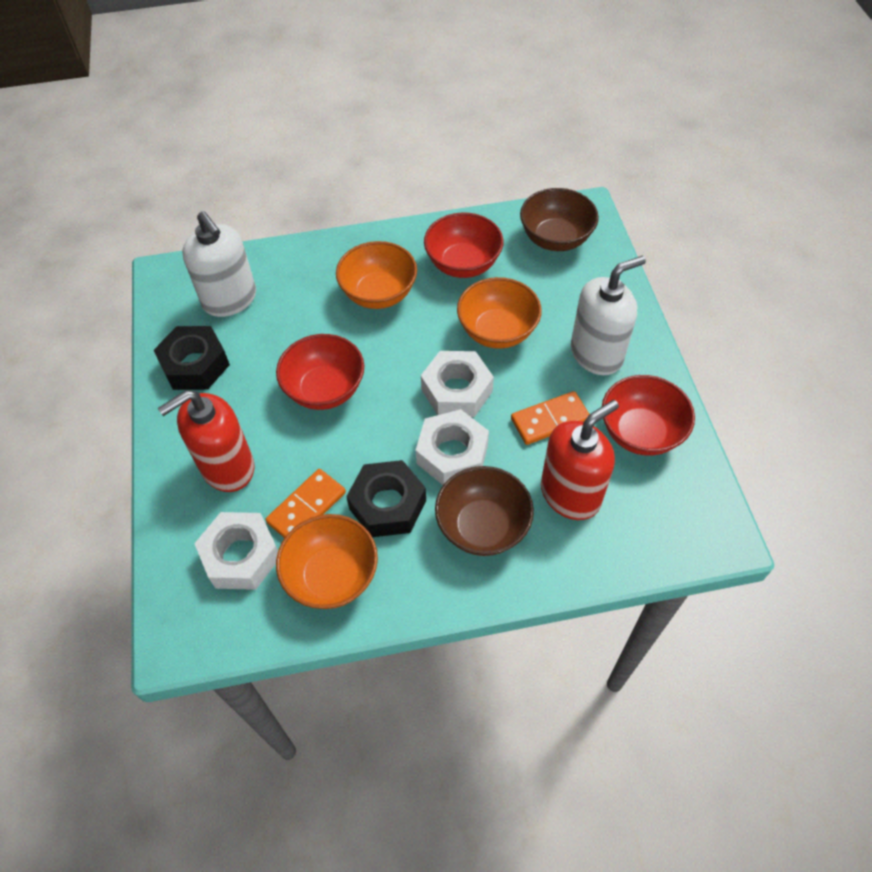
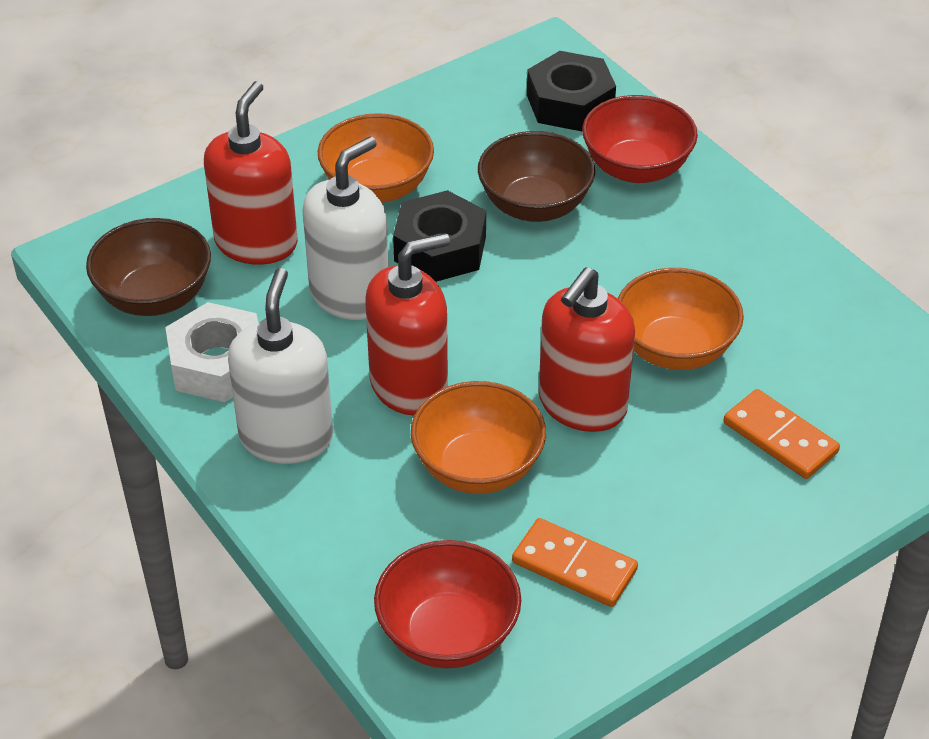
red bowl: 3 -> 2
red soap dispenser: 2 -> 3
white nut: 3 -> 1

